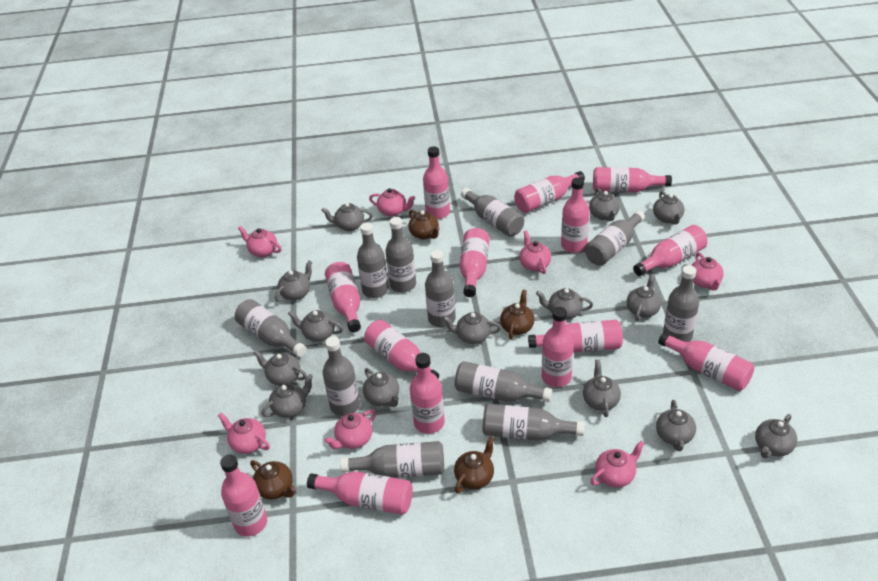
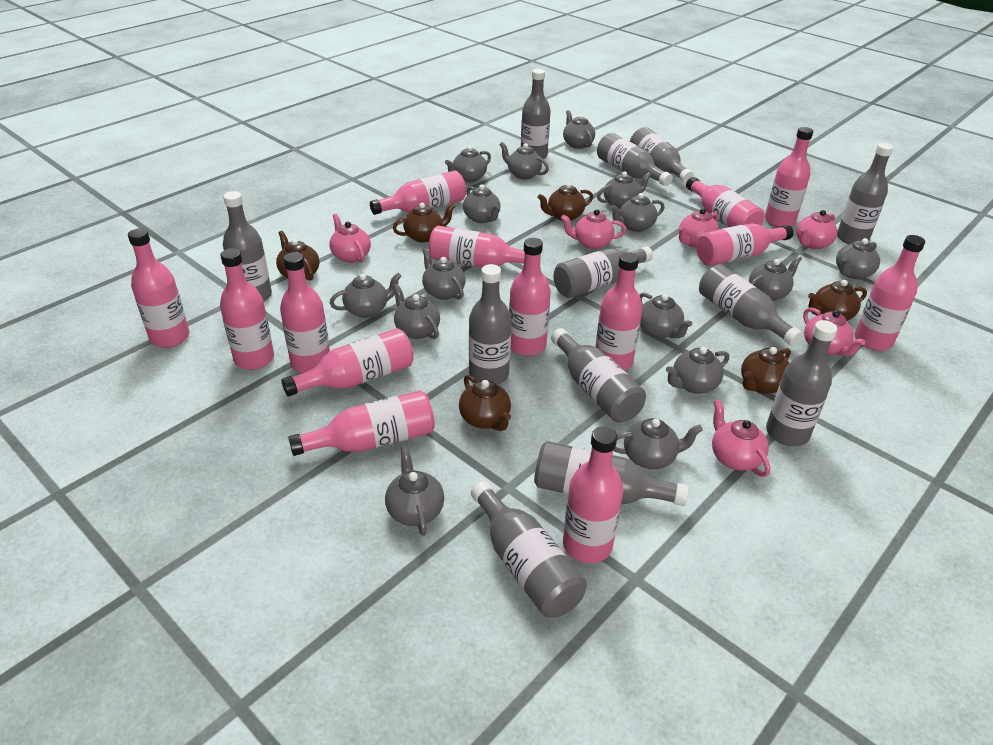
brown teapot: 4 -> 6
grey bottle: 11 -> 12
grey teapot: 14 -> 15
pink teapot: 7 -> 6

